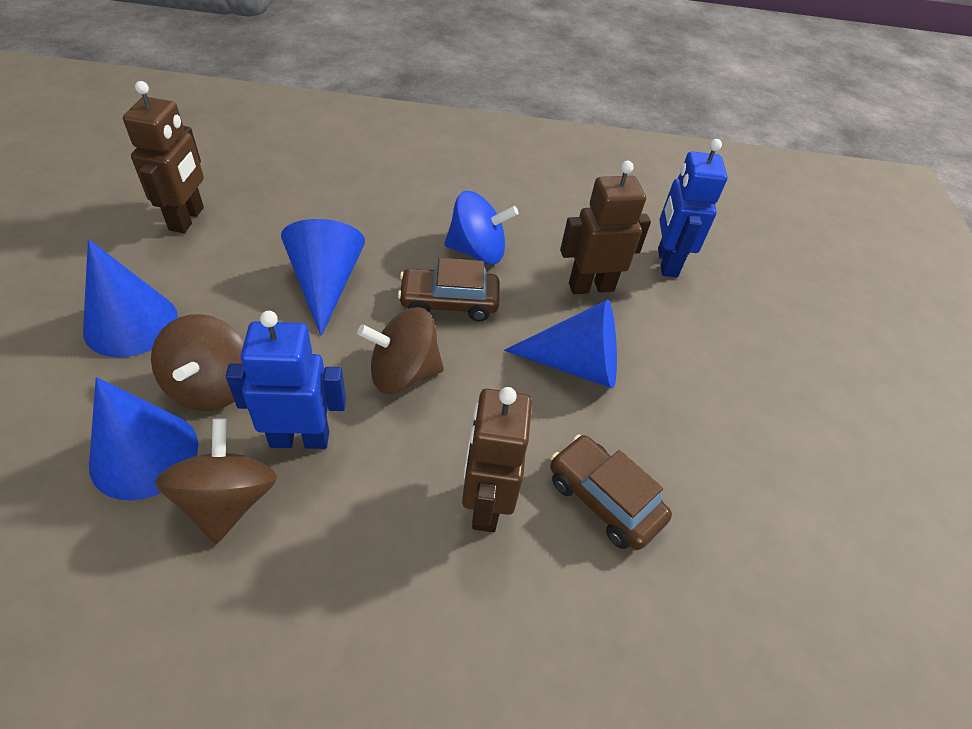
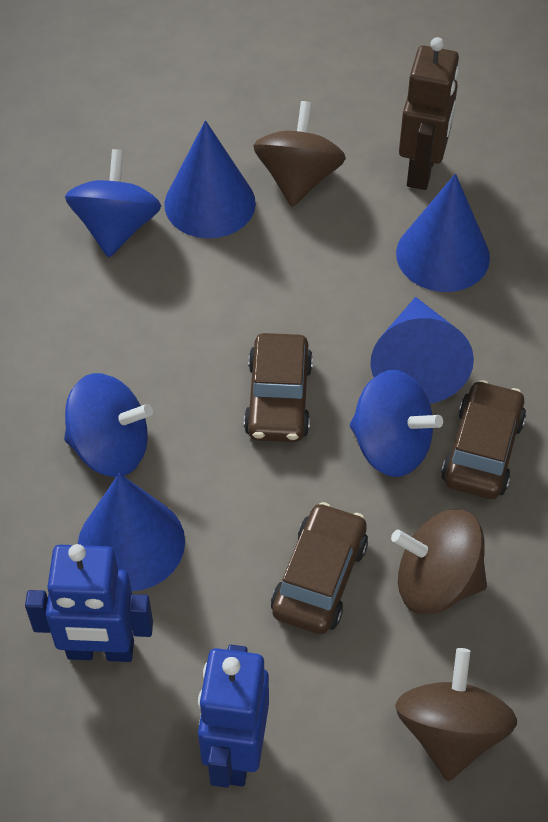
blue spinning top: 1 -> 3
brown car: 2 -> 3
brown robot: 3 -> 1

